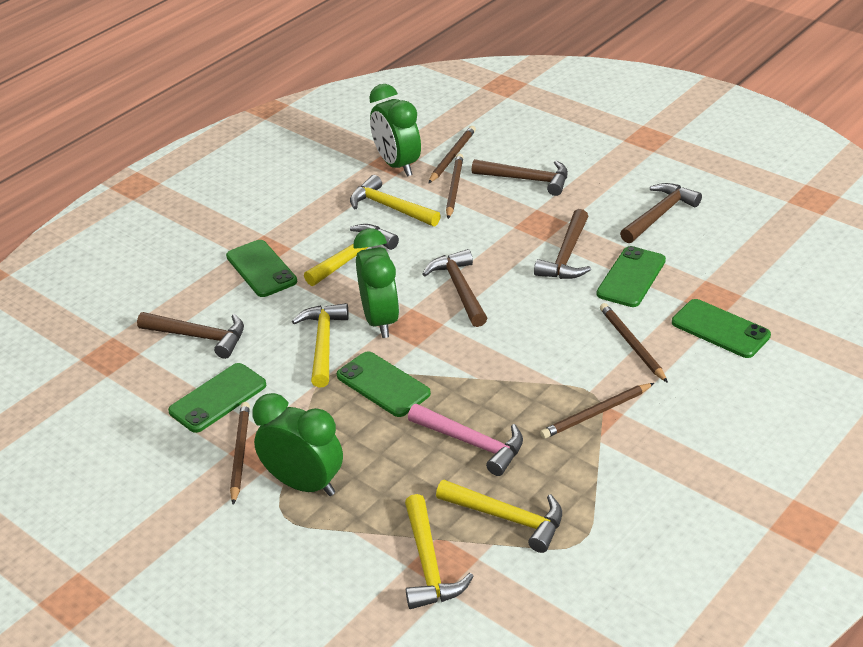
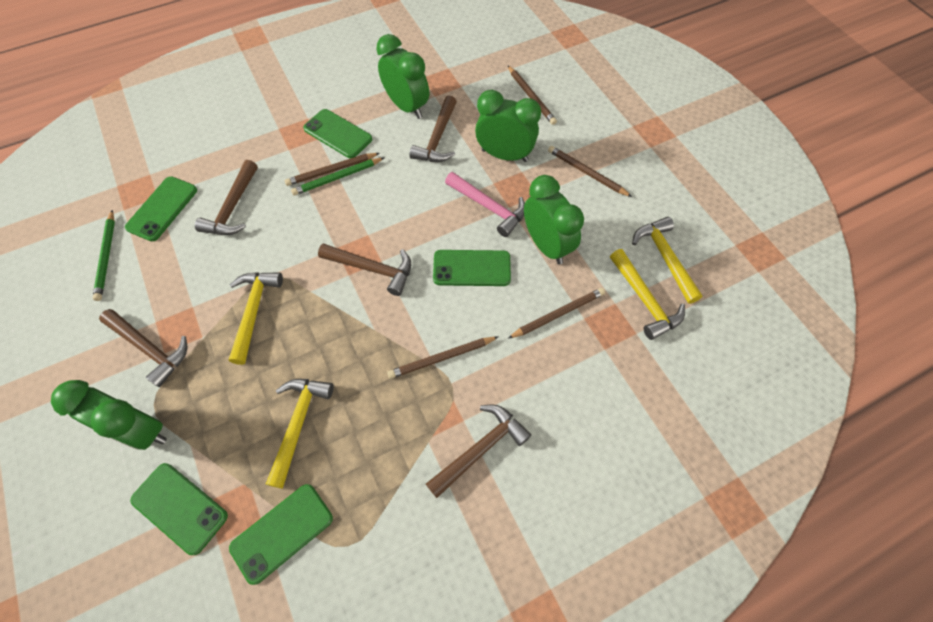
green clock: 3 -> 4
green pencil: 0 -> 2
yellow hammer: 5 -> 4

